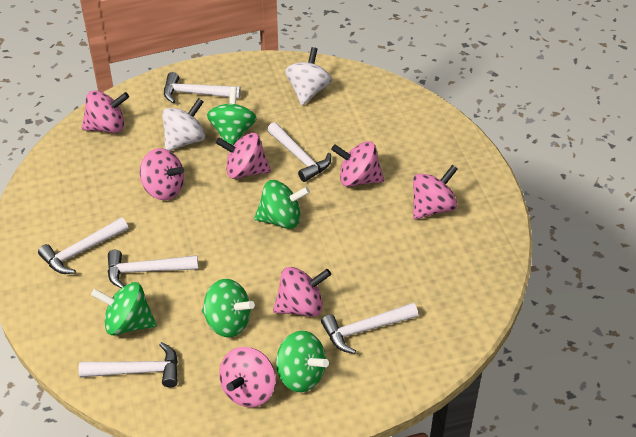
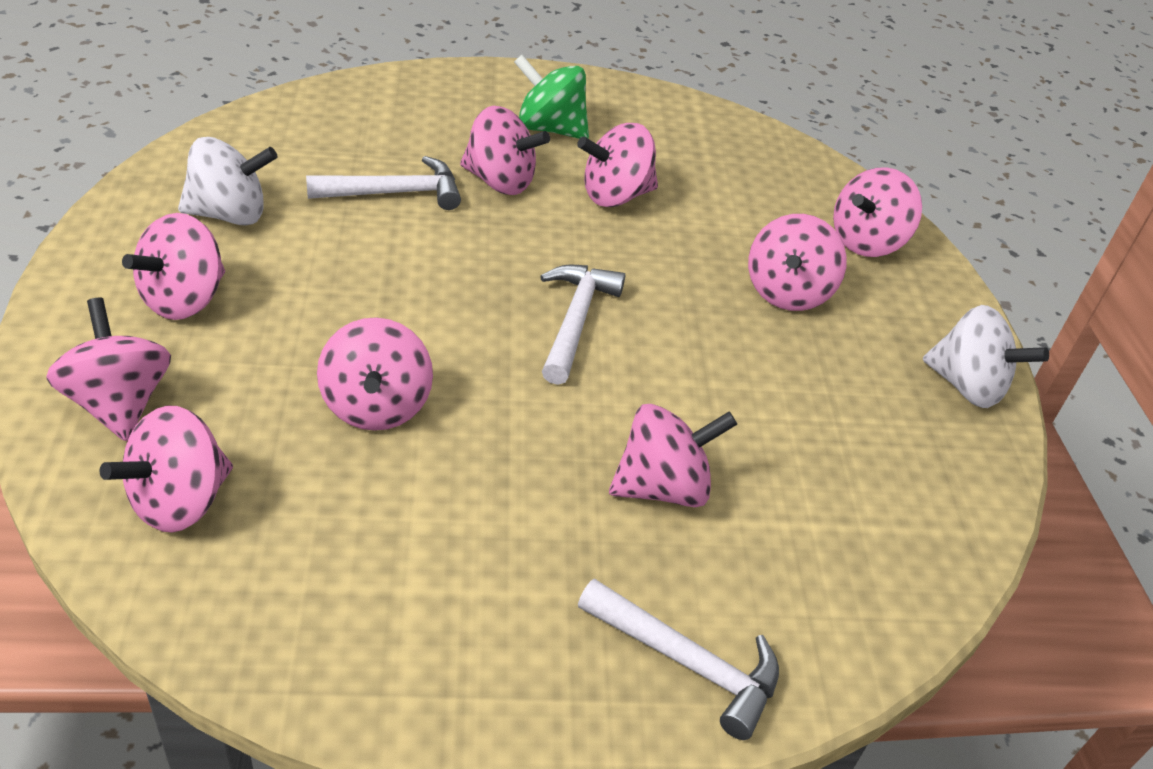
green spinning top: 5 -> 1
pink spinning top: 7 -> 9
white hammer: 6 -> 3

